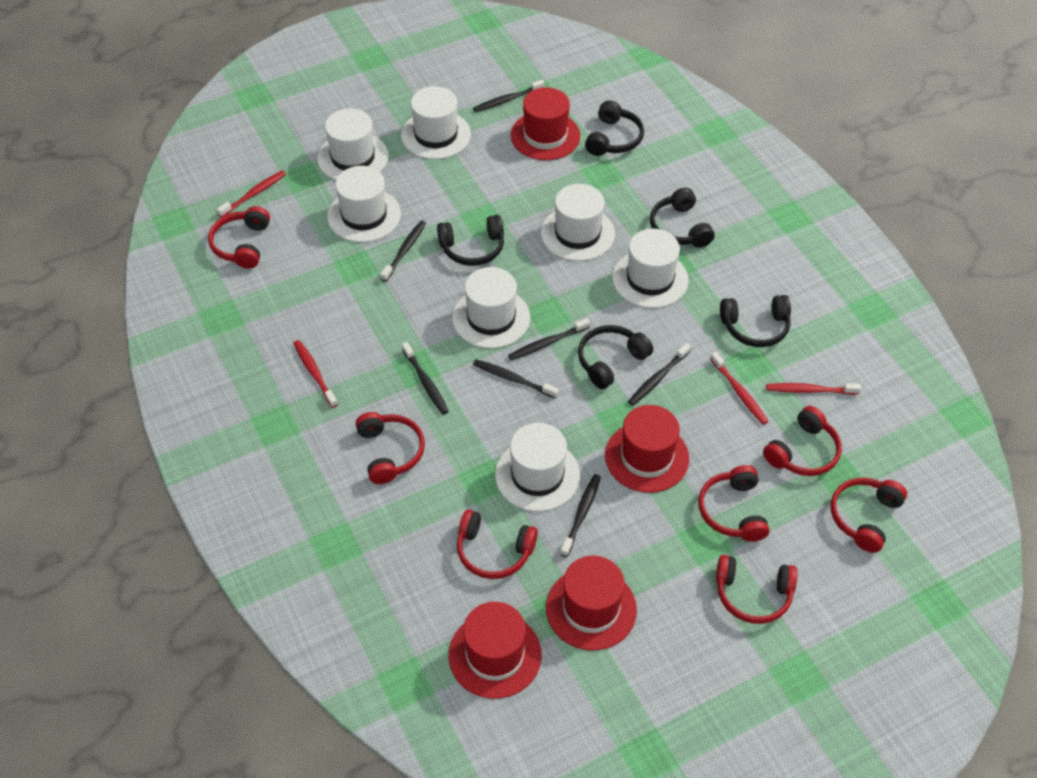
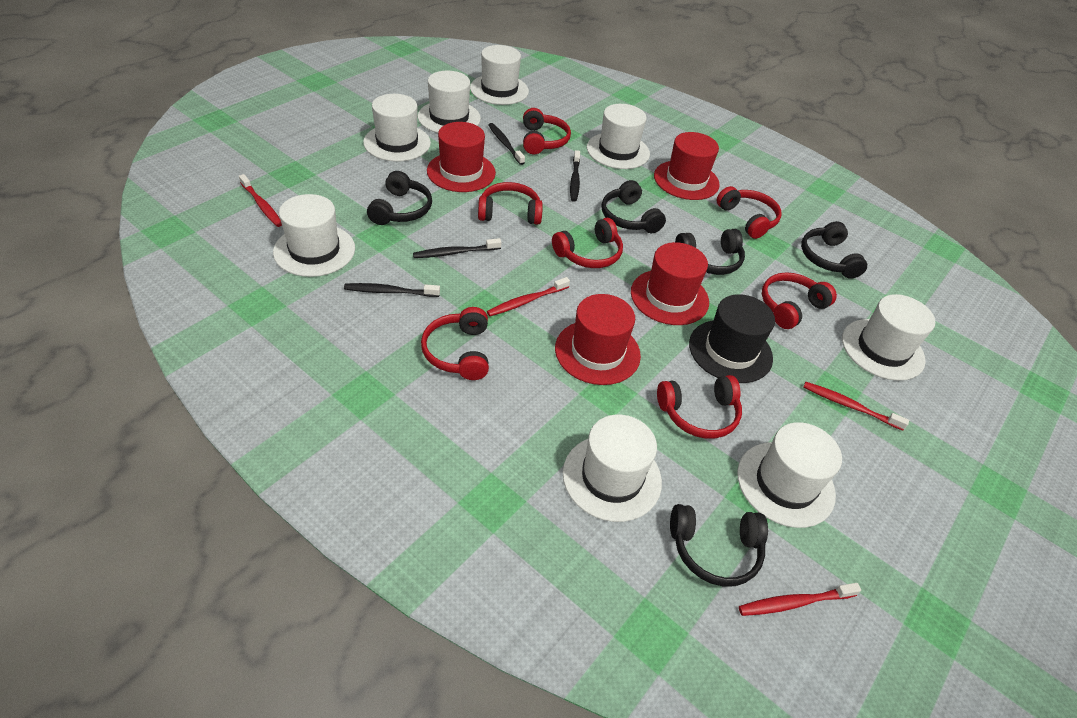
black hat: 0 -> 1
black toothbrush: 7 -> 4
white hat: 7 -> 8

